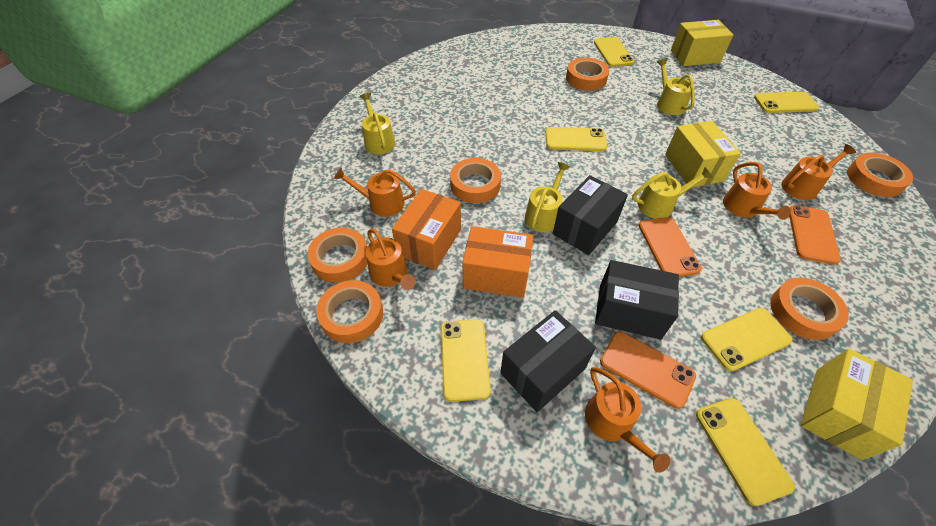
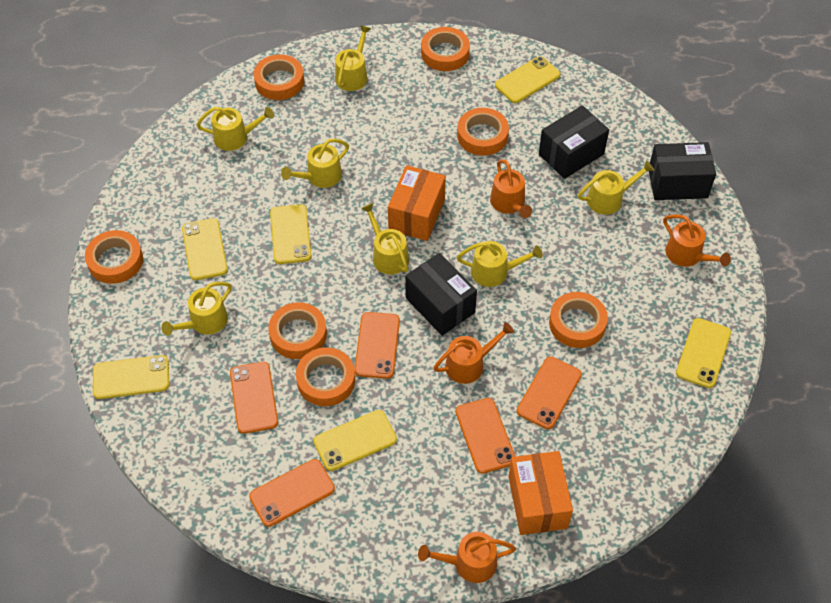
orange phone: 3 -> 5
orange tape: 6 -> 7
orange watering can: 5 -> 4
yellow box: 3 -> 0
yellow watering can: 4 -> 7

